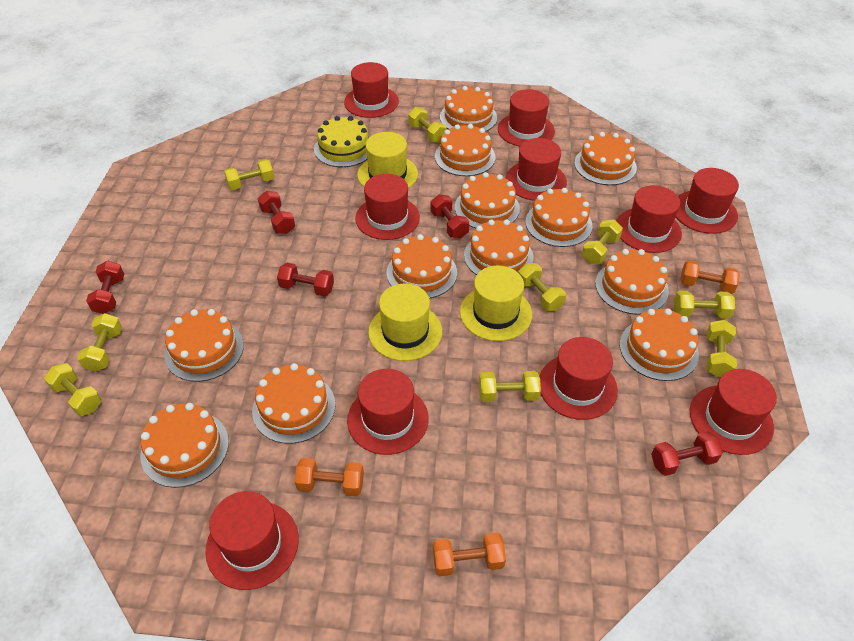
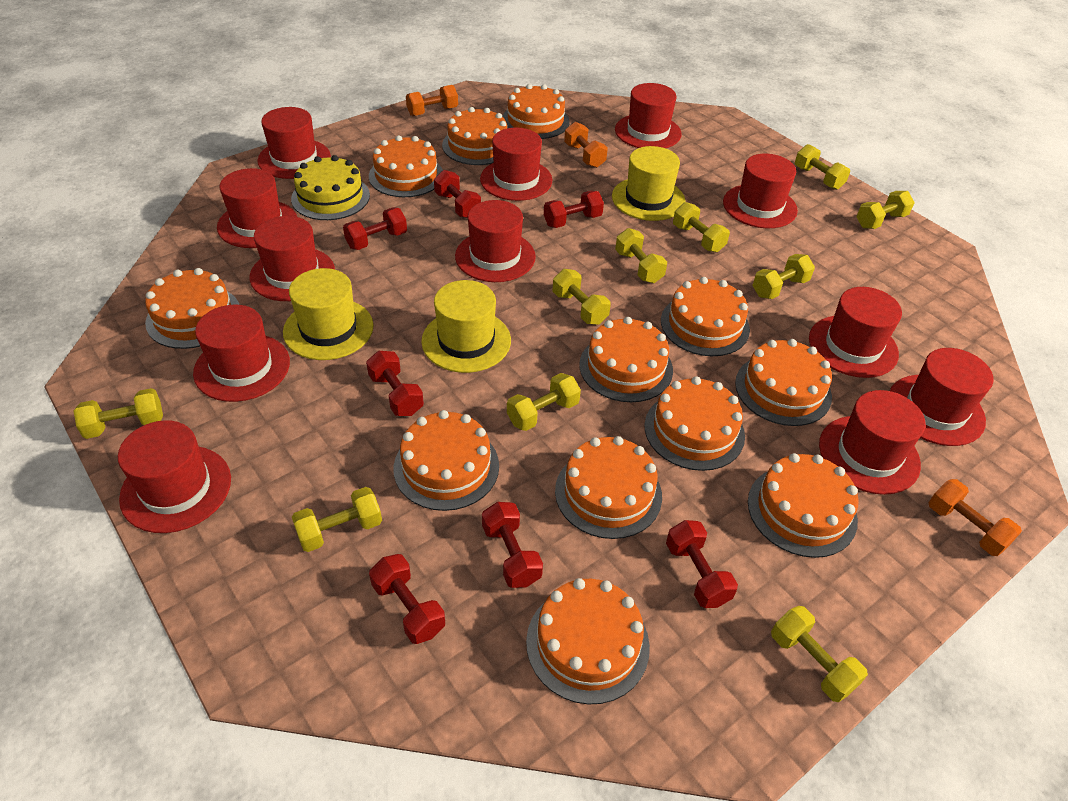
red dumbbell: 5 -> 7
red hat: 10 -> 12
yellow dumbbell: 9 -> 10

